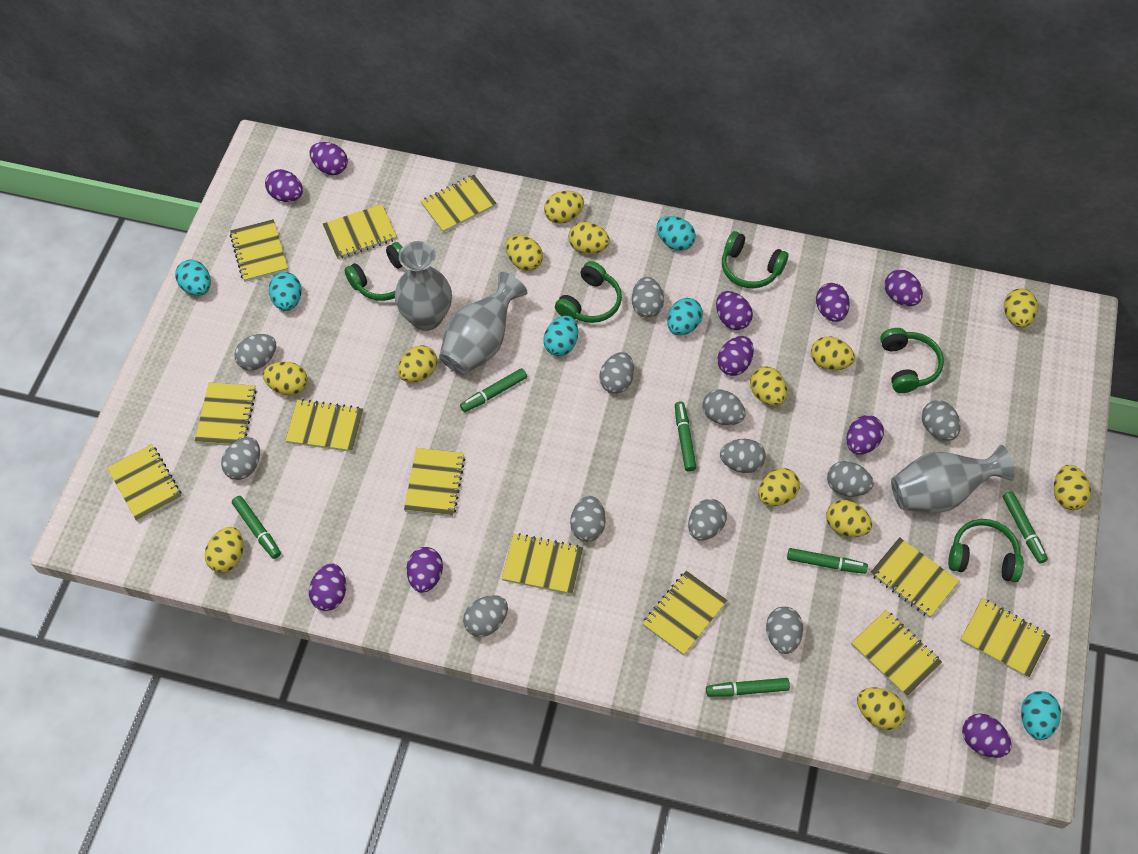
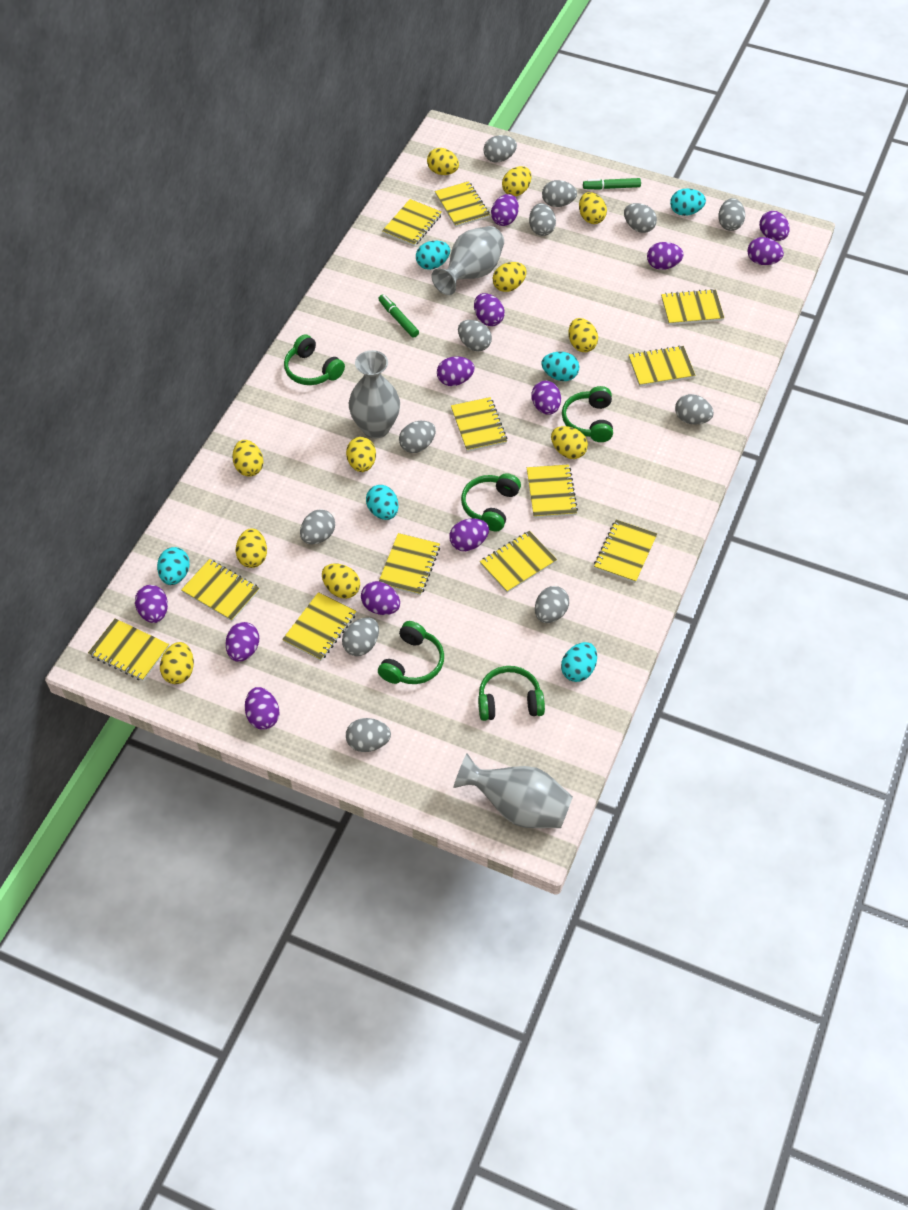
green marker: 6 -> 2
purple egg: 10 -> 12
yellow egg: 13 -> 11

